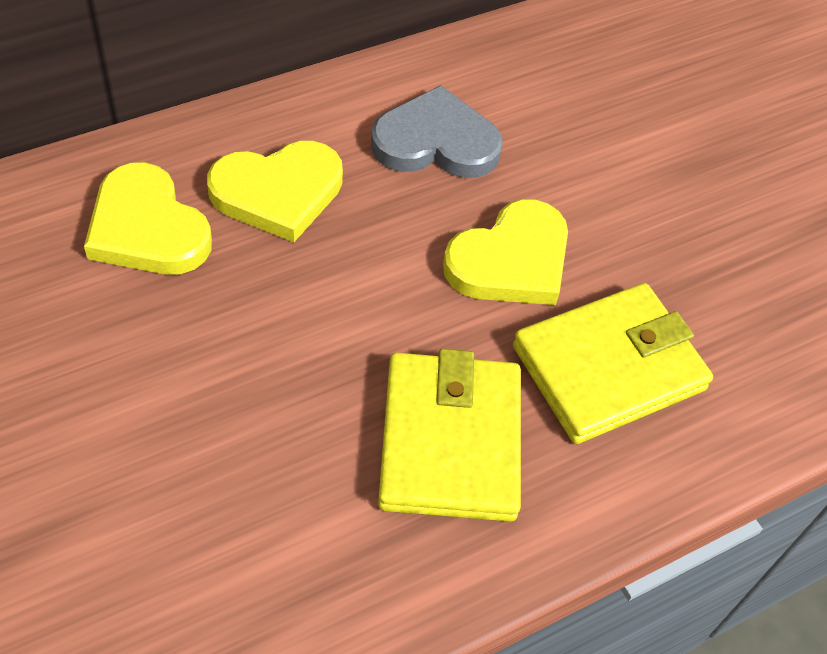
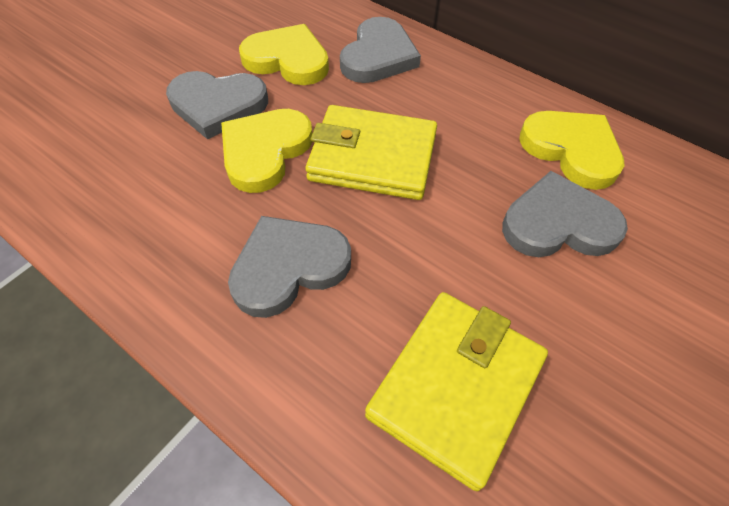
grey heart: 1 -> 4

